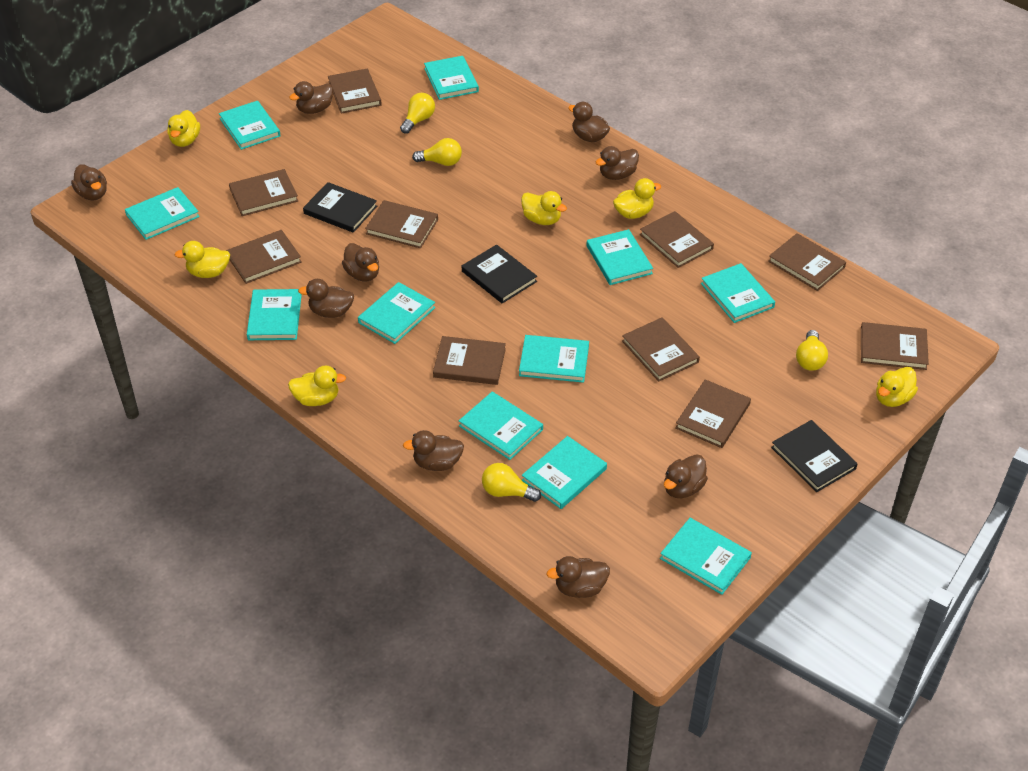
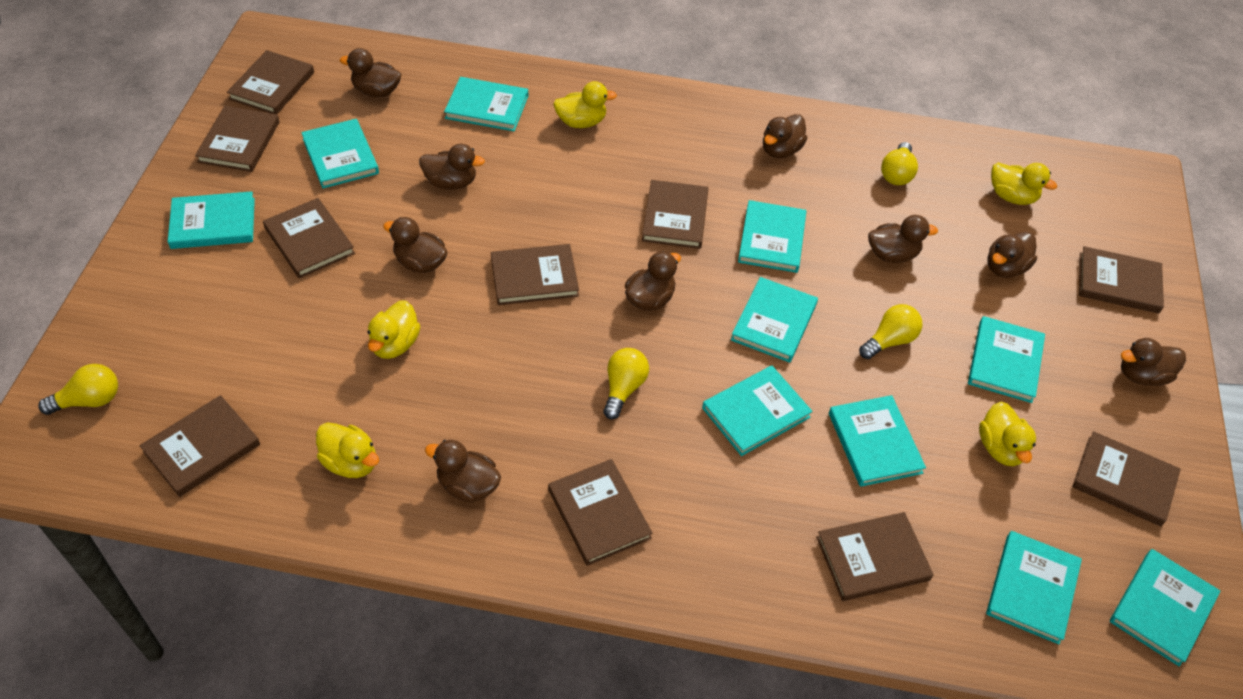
black book: 3 -> 0
turquoise book: 11 -> 10
yellow duck: 6 -> 5

